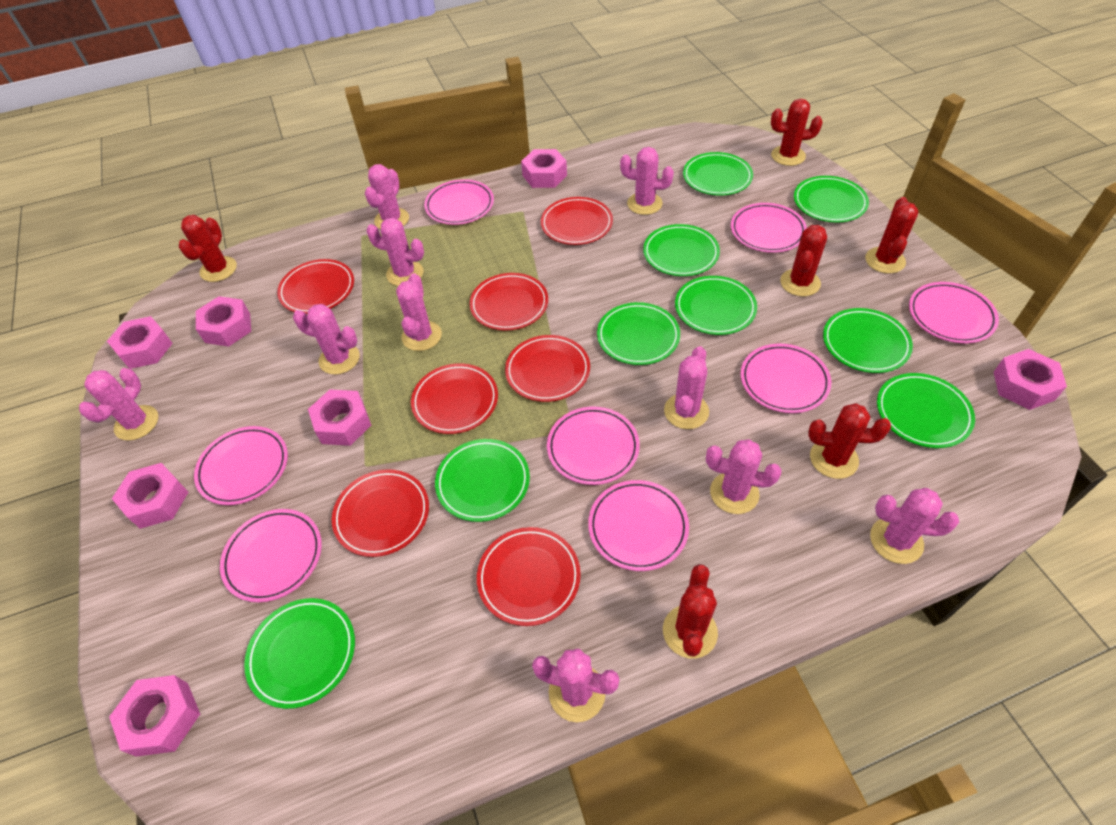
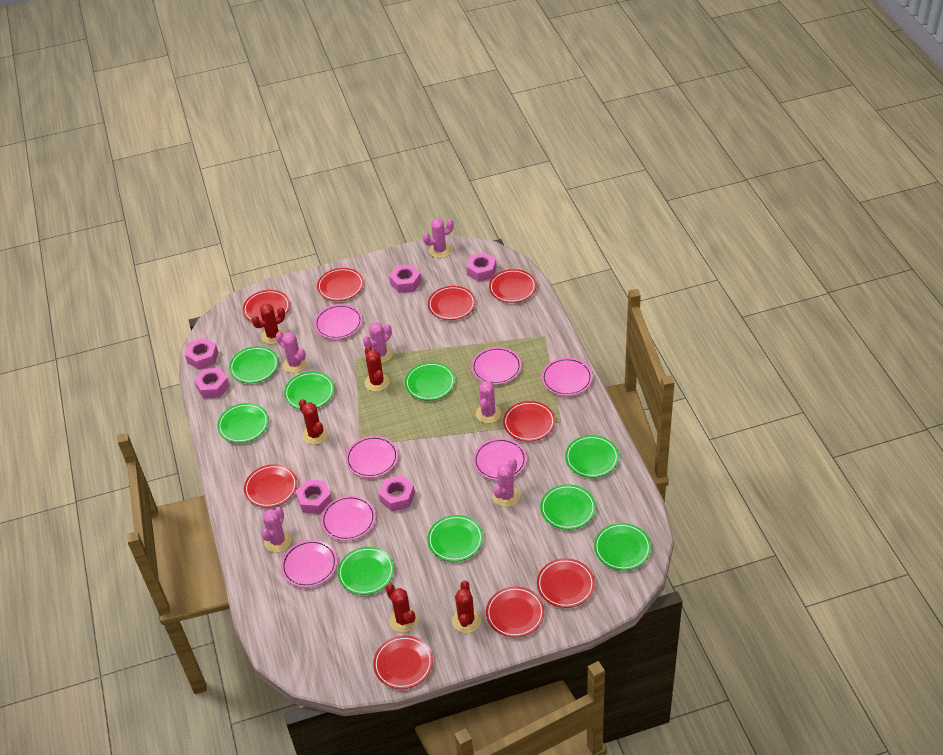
pink cactus: 10 -> 6
pink nut: 7 -> 6
pink plate: 8 -> 7
red cactus: 6 -> 5
red plate: 7 -> 9

